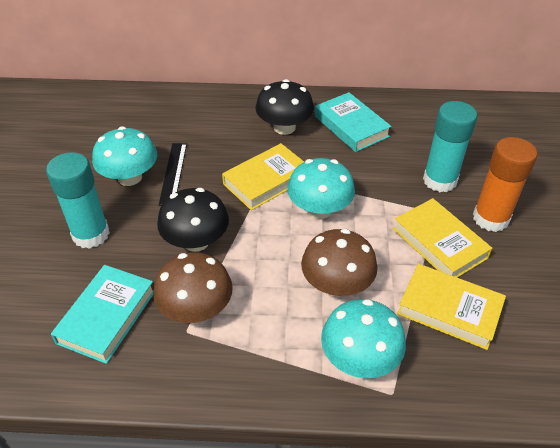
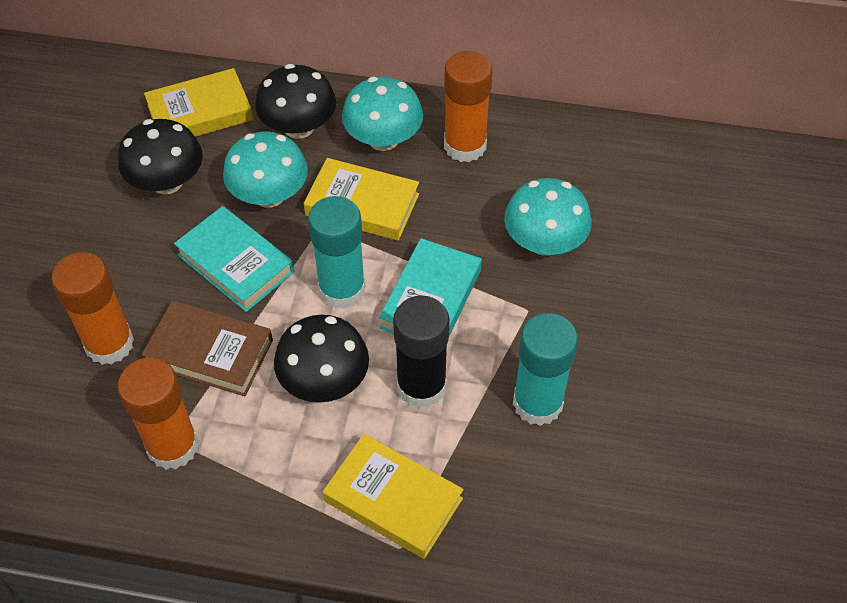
black glue stick: 0 -> 1
black mushroom: 2 -> 3
black ruler: 1 -> 0
brown book: 0 -> 1
brown mushroom: 2 -> 0
orange glue stick: 1 -> 3

